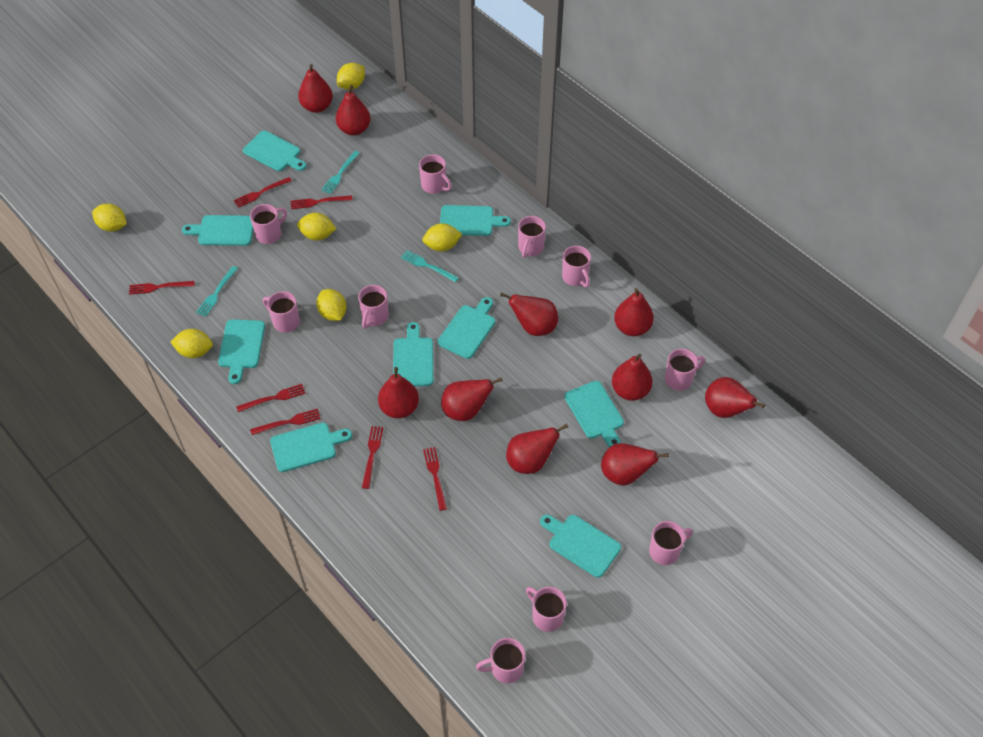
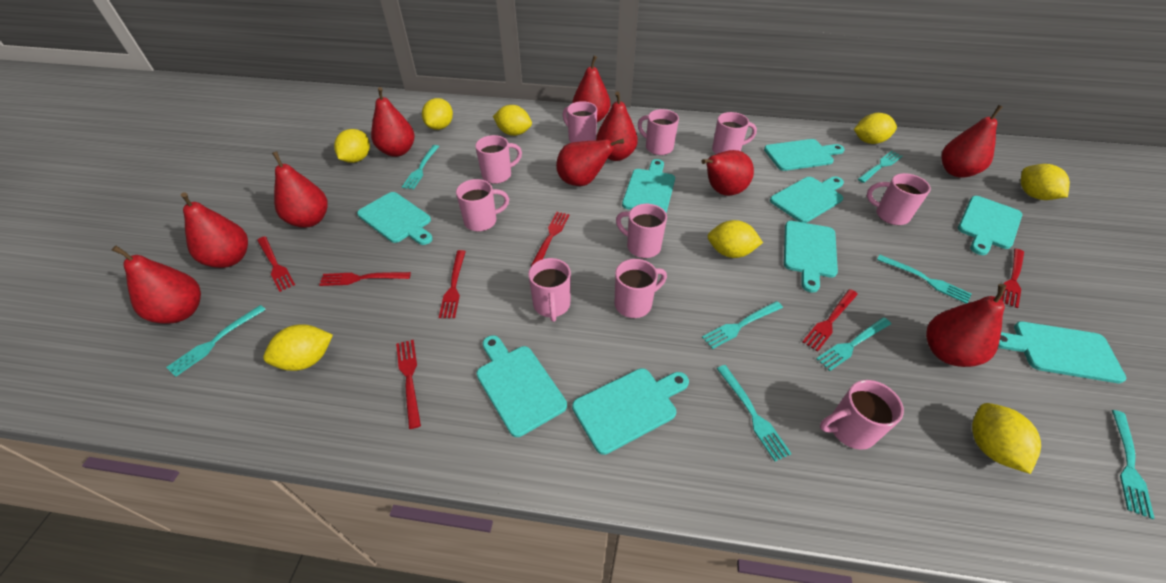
turquoise fork: 3 -> 8
yellow lemon: 6 -> 8

